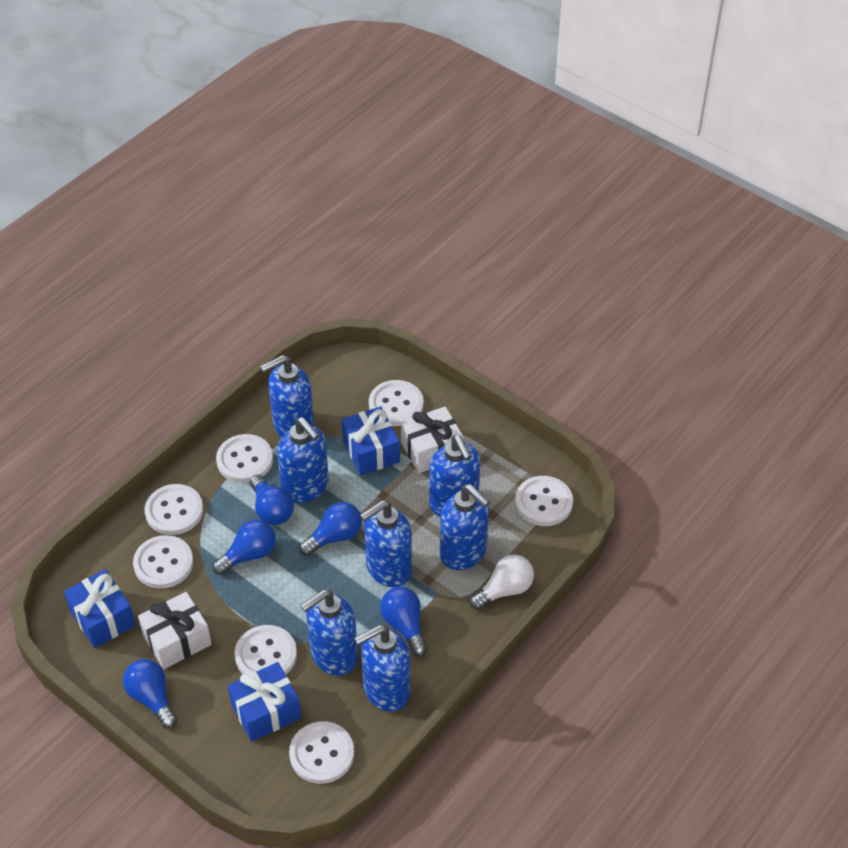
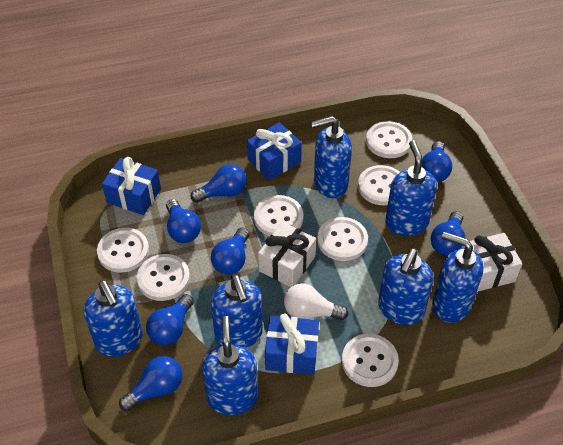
blue light bulb: 5 -> 7

